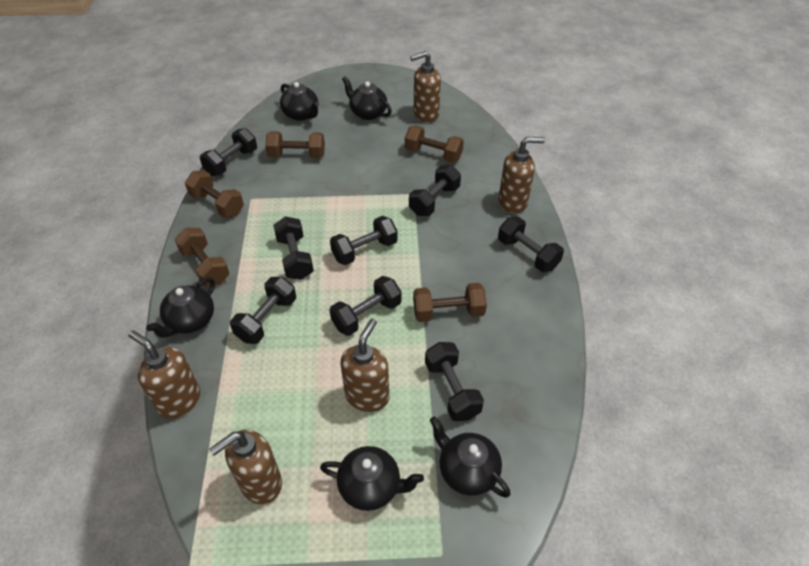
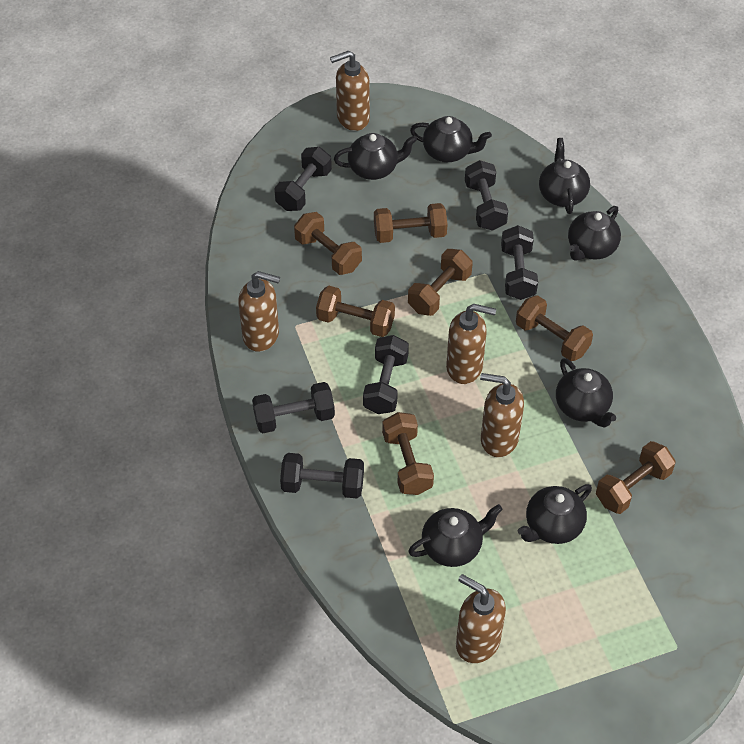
black dumbbell: 8 -> 6
black teapot: 5 -> 7
brown dumbbell: 5 -> 7

